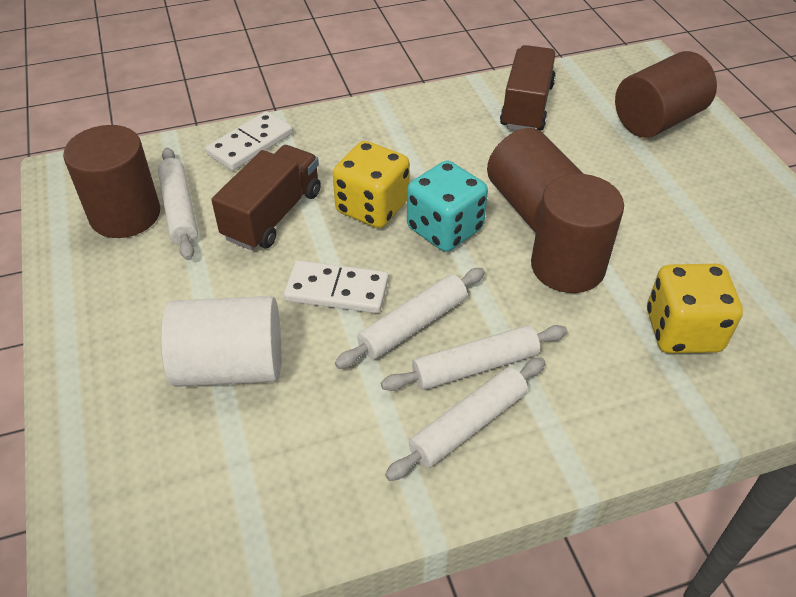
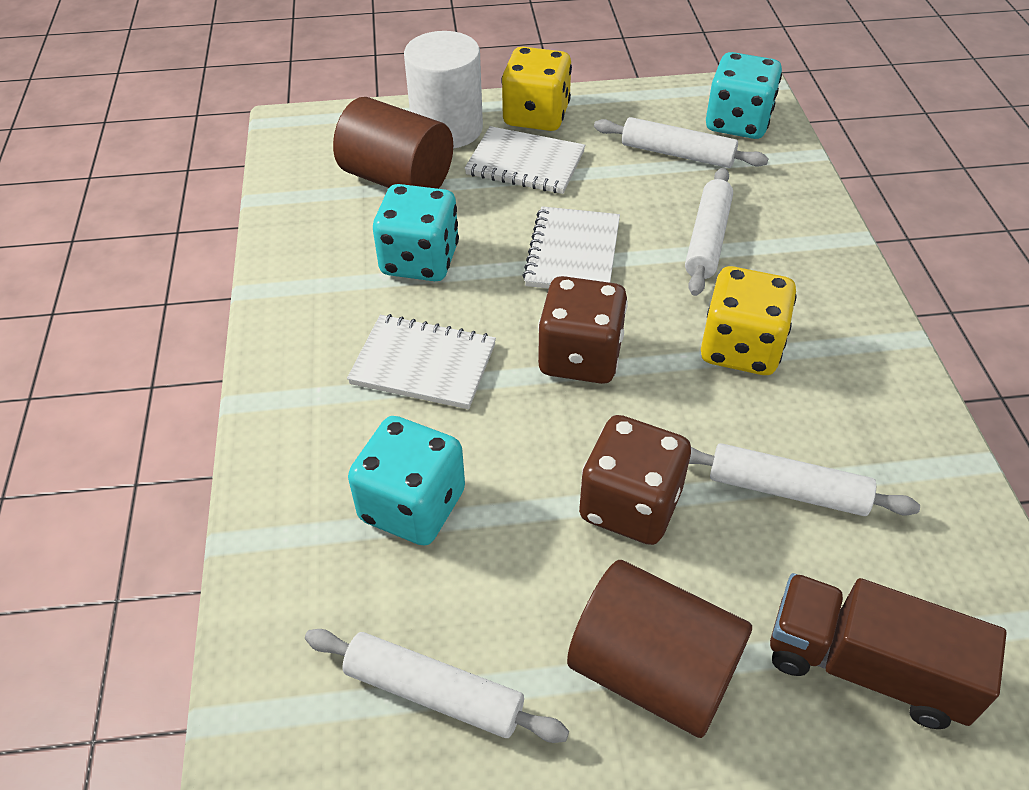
brown cylinder: 4 -> 2
brown dice: 0 -> 2
brown truck: 2 -> 1
turquoise dice: 1 -> 3
white domino: 2 -> 0
white notebook: 0 -> 3

